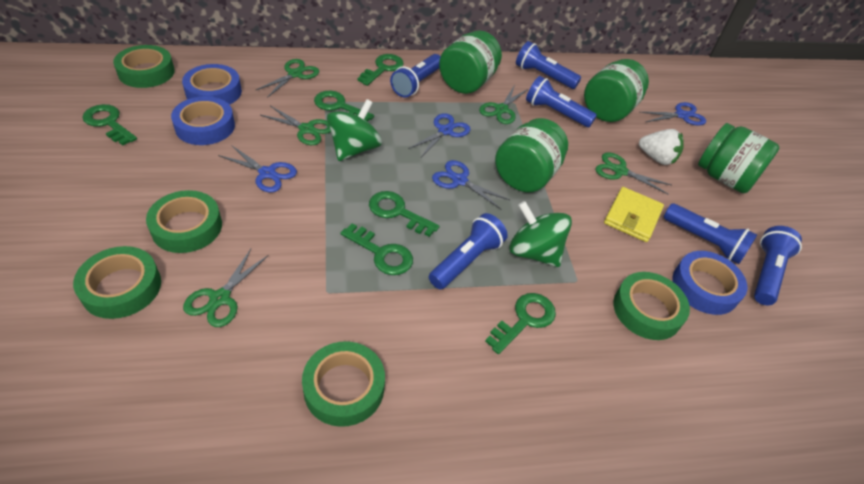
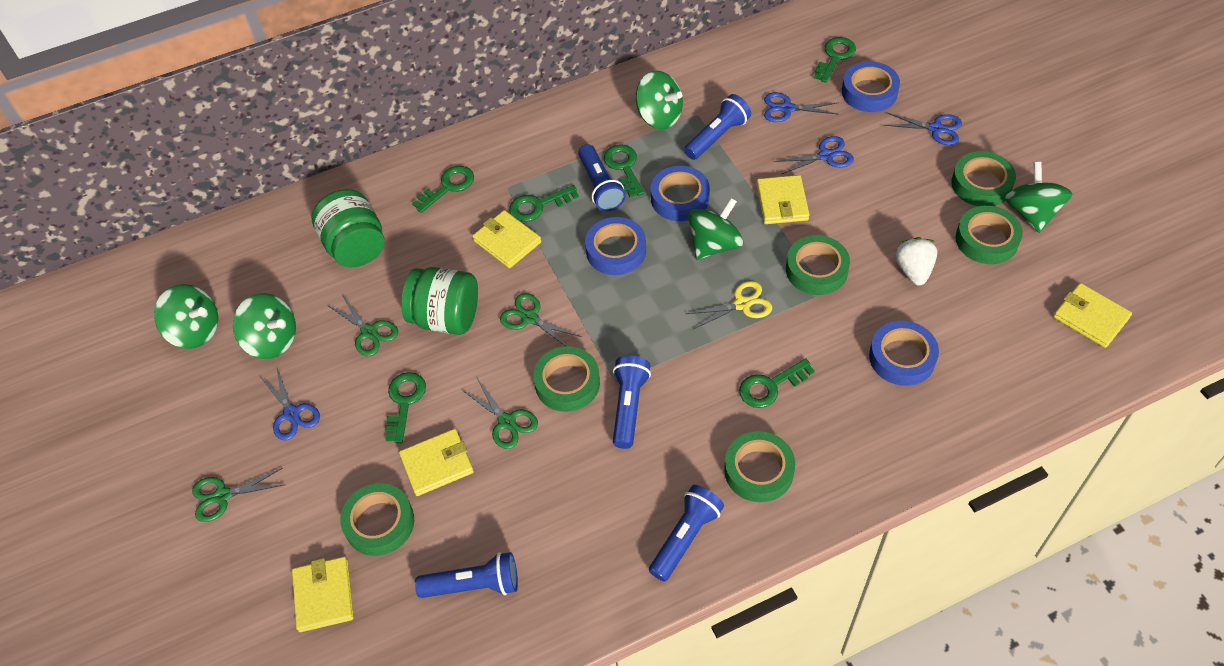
blue flashlight: 6 -> 5
blue tape: 3 -> 4
green jar: 4 -> 2
green scissors: 5 -> 4
green spinning top: 2 -> 5
green tape: 5 -> 6
yellow scissors: 0 -> 1
yellow wallet: 1 -> 5

